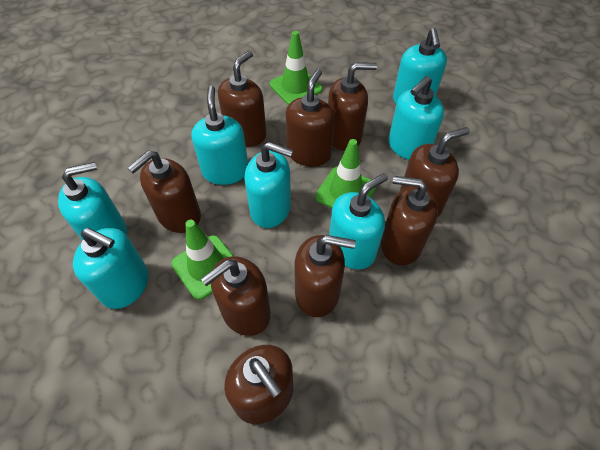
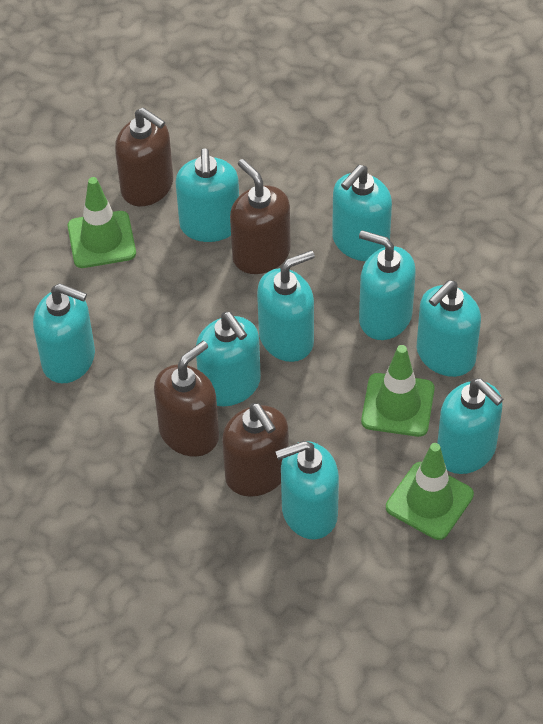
brown soap dispenser: 9 -> 4
turquoise soap dispenser: 7 -> 9

